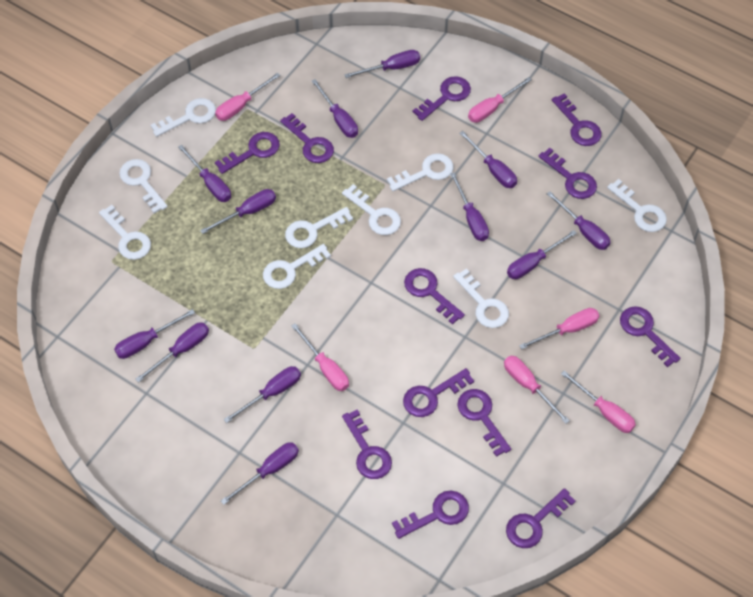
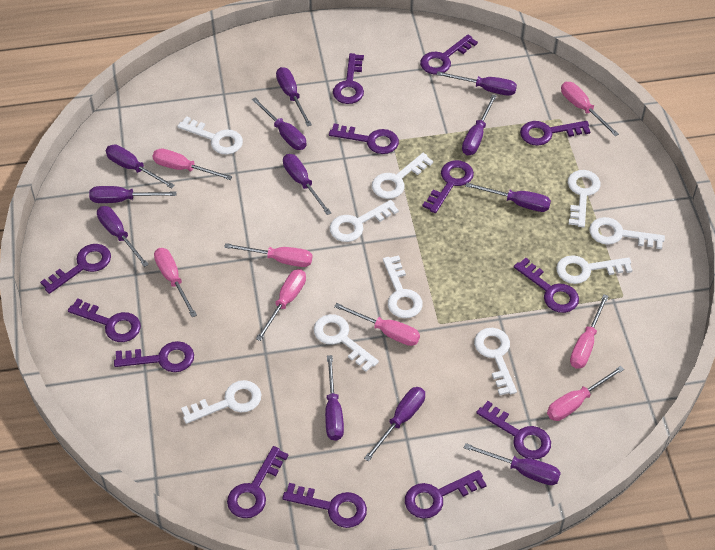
pink screwdriver: 6 -> 8
purple key: 12 -> 13
white key: 9 -> 10

